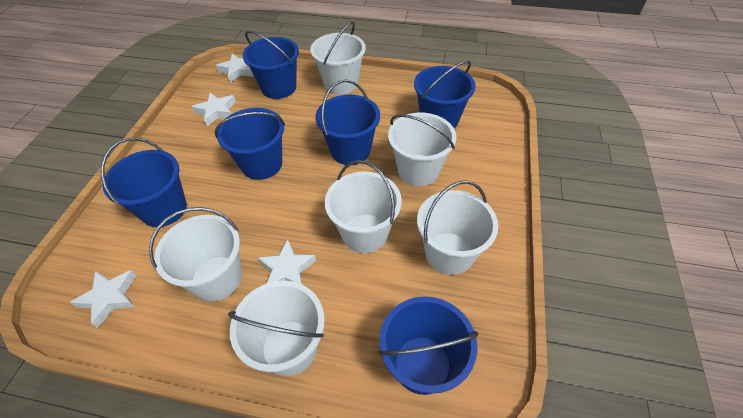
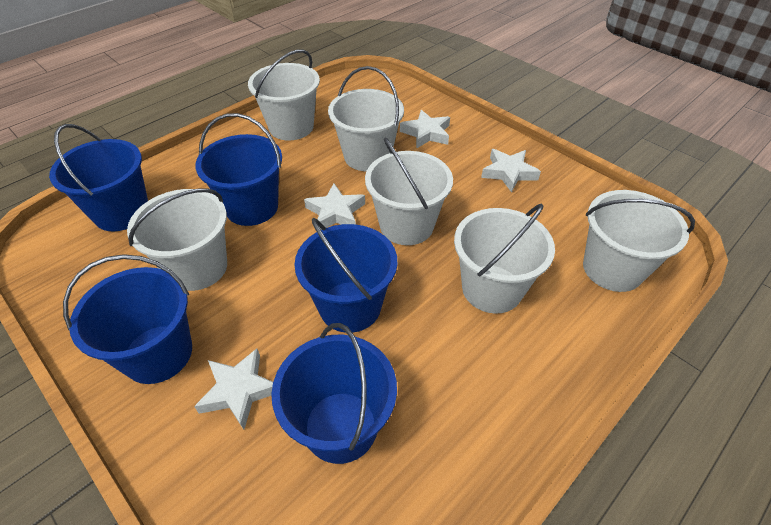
blue bucket: 6 -> 5

